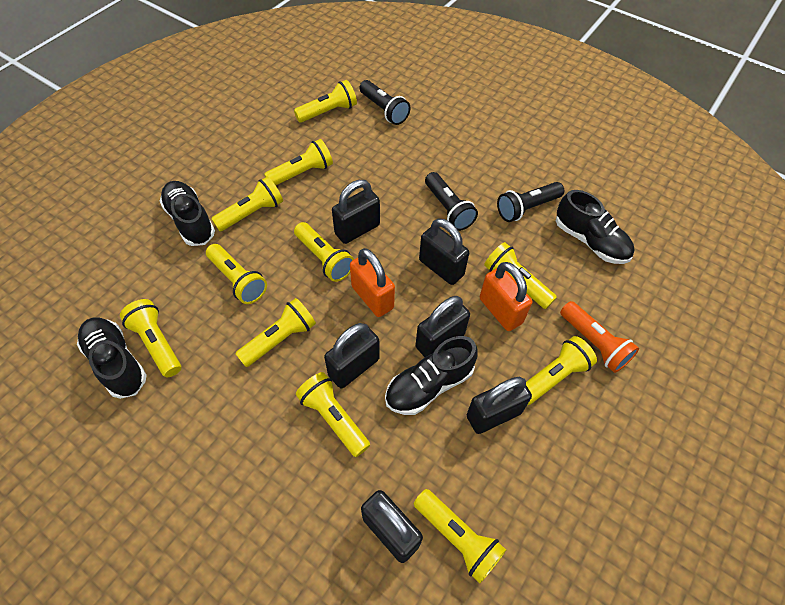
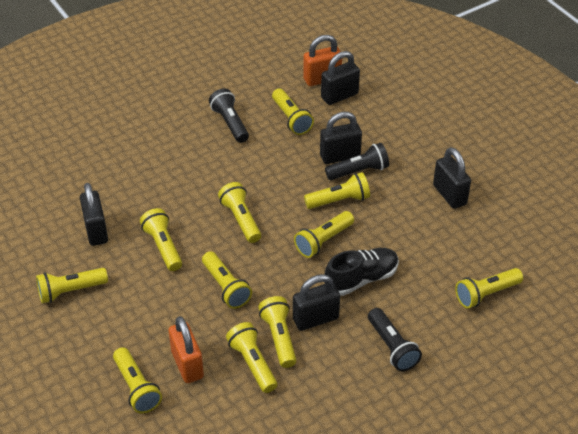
black padlock: 6 -> 5
black shoe: 4 -> 1
orange flashlight: 1 -> 0

